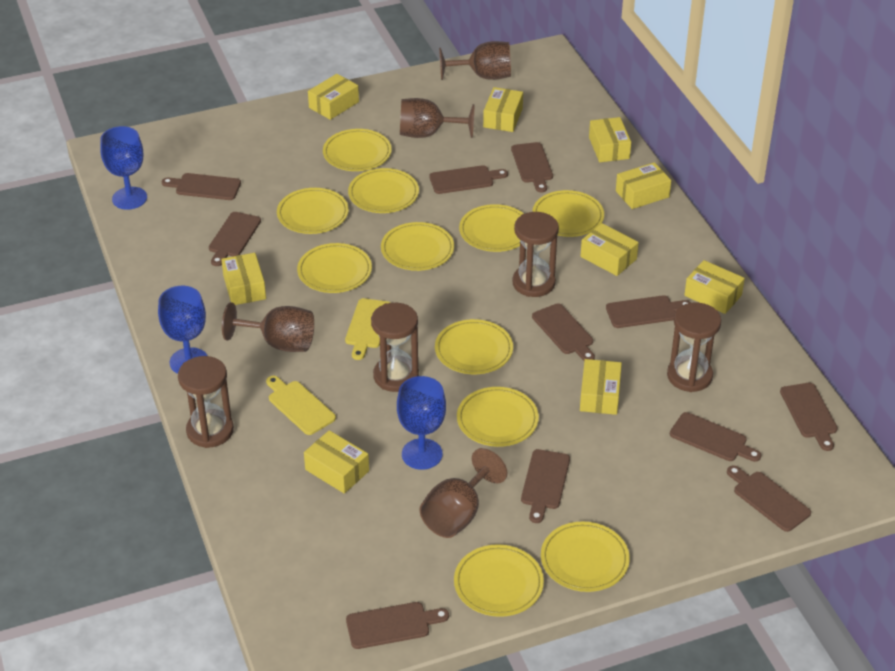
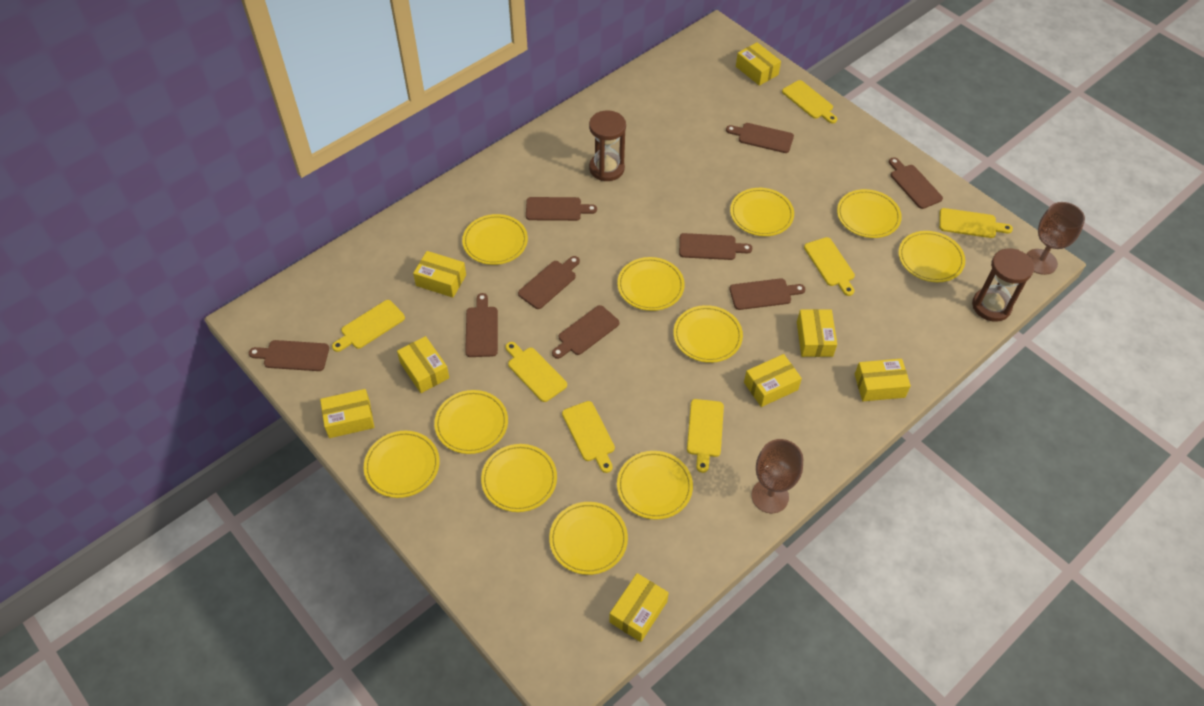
blue goblet: 3 -> 0
brown cutting board: 11 -> 9
brown goblet: 4 -> 2
brown hourglass: 4 -> 2
yellow box: 9 -> 8
yellow cutting board: 2 -> 7

